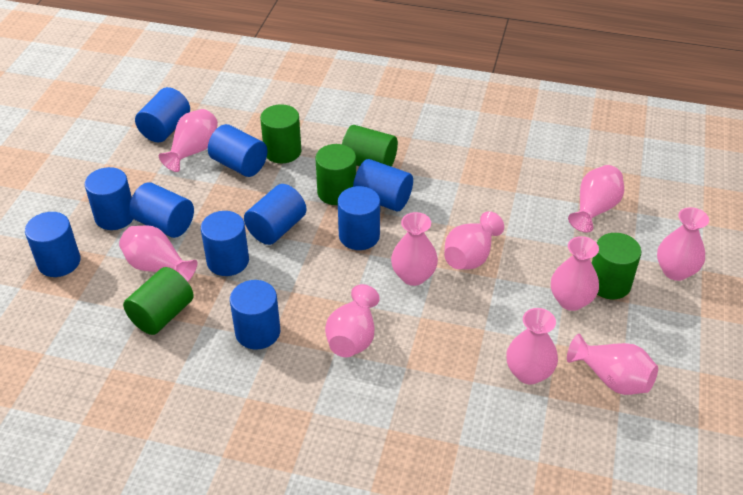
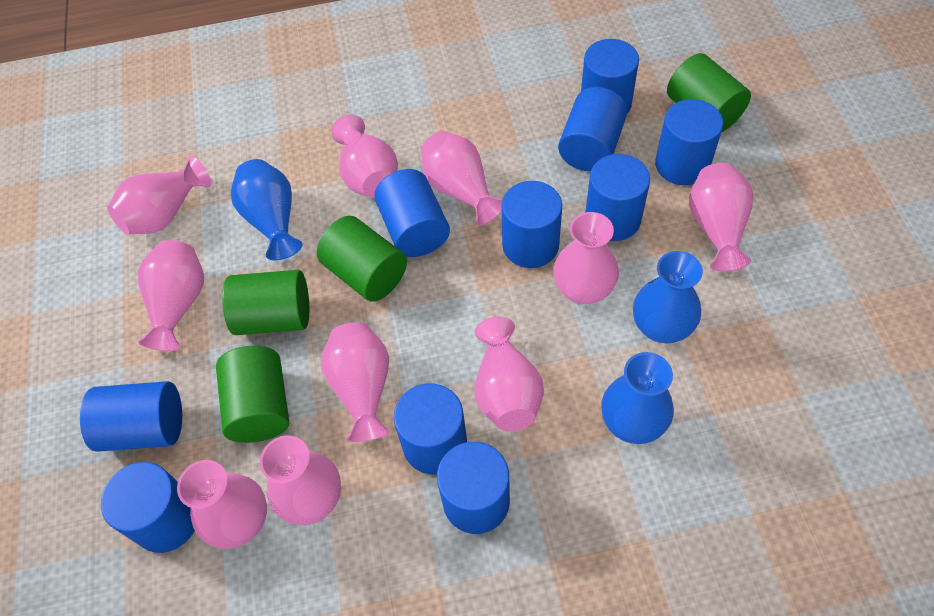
blue vase: 0 -> 3
green cylinder: 5 -> 4

